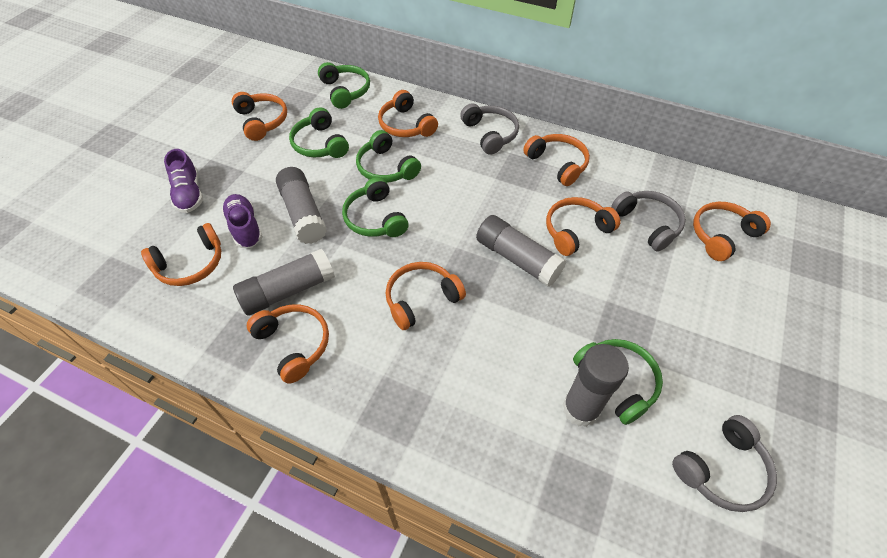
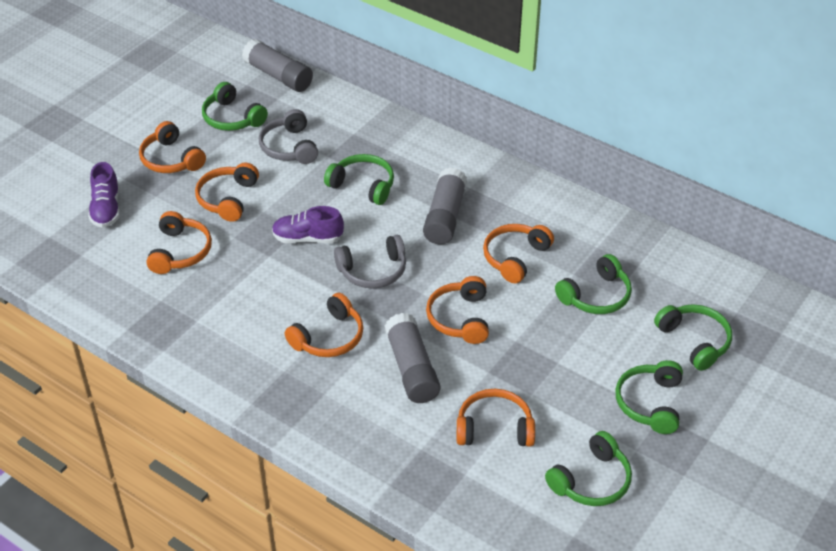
green headphones: 5 -> 6
grey glue stick: 4 -> 3
grey headphones: 3 -> 2
orange headphones: 8 -> 7

